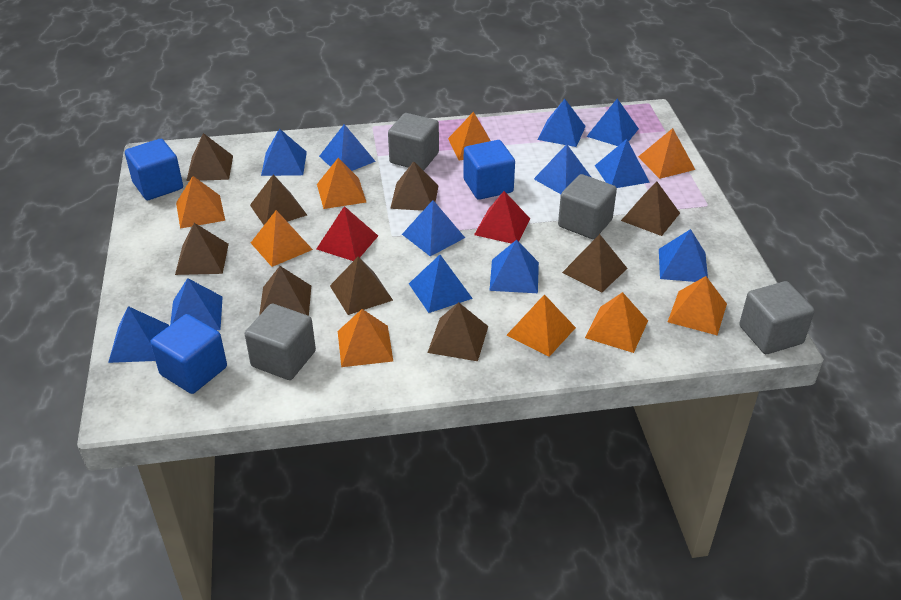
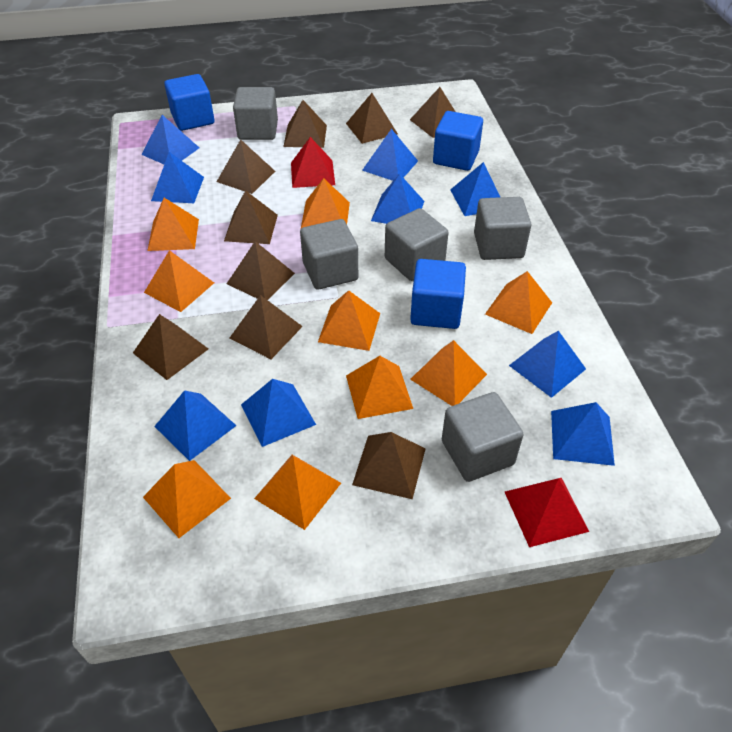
blue pyramid: 12 -> 9
grey cube: 4 -> 5

